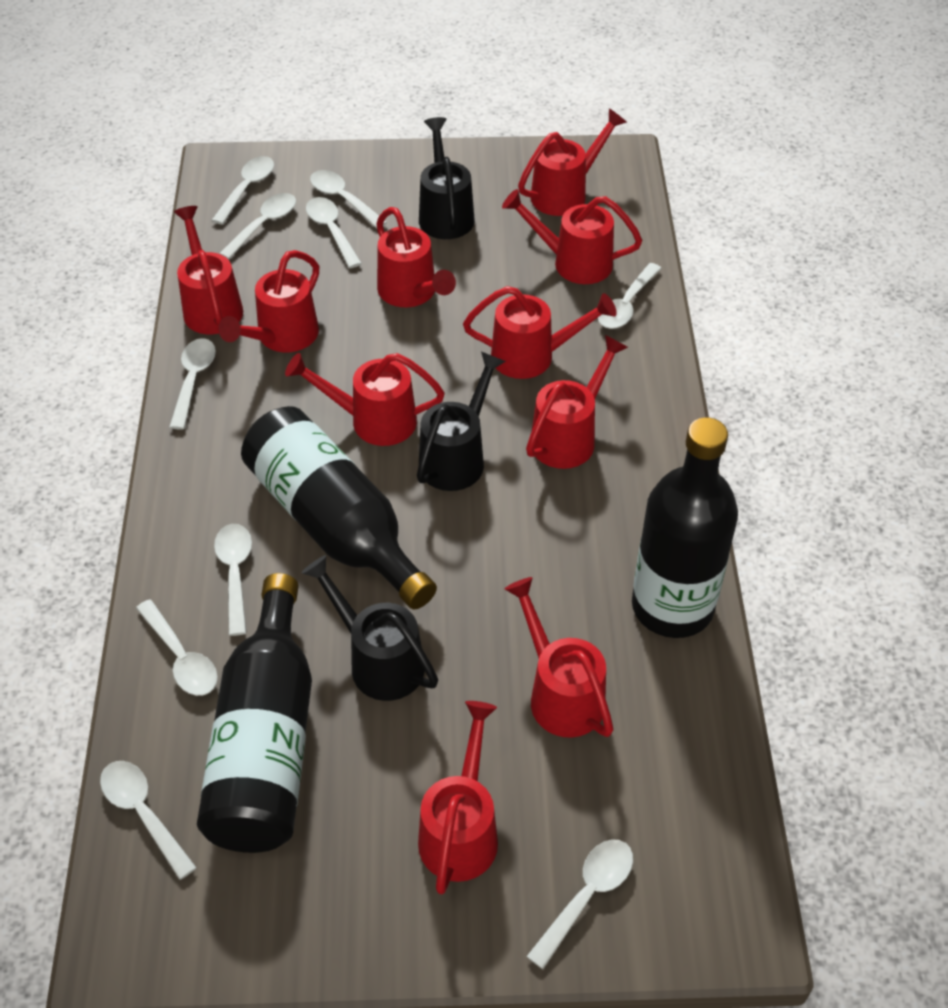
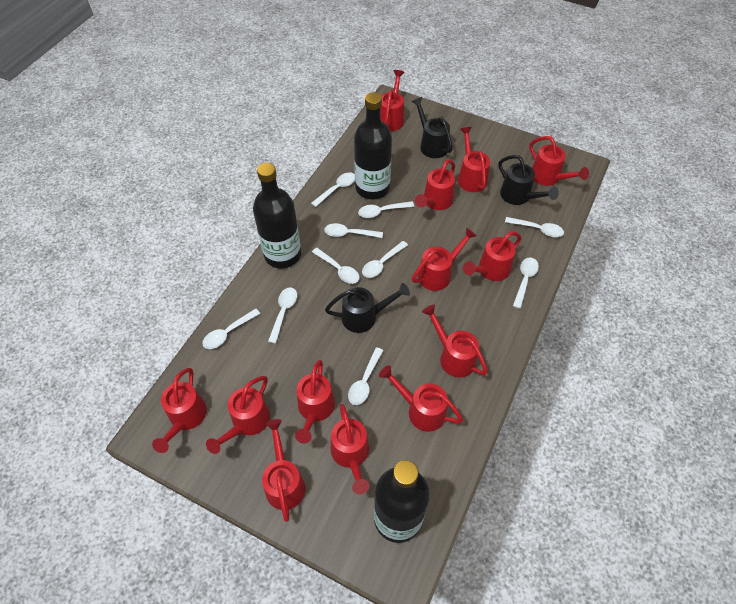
red watering can: 10 -> 13

